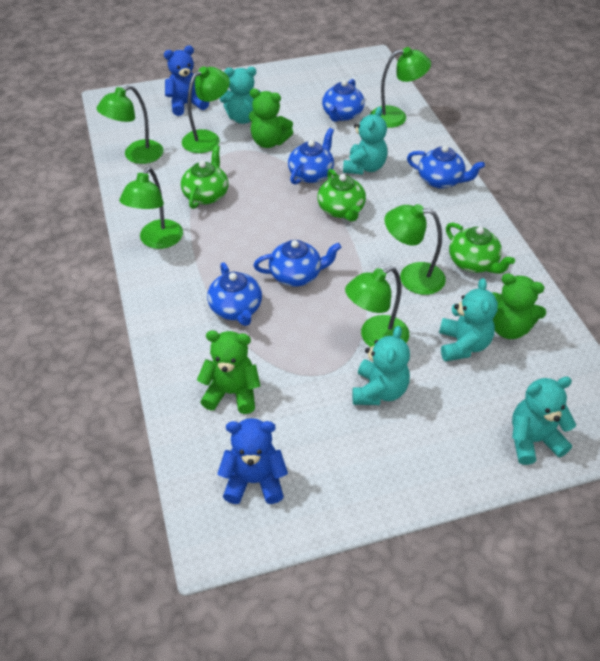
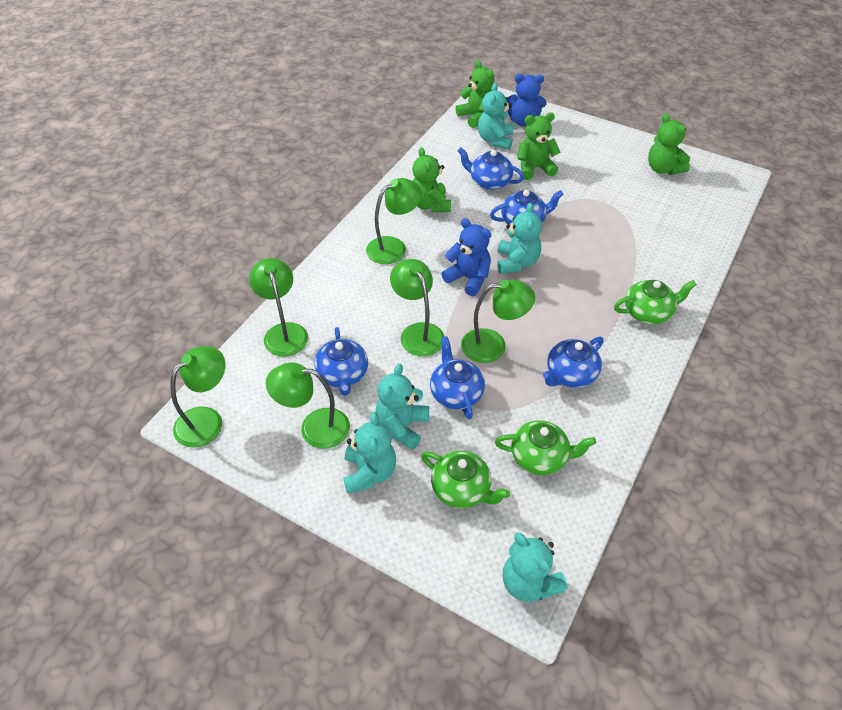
green teddy bear: 3 -> 4

